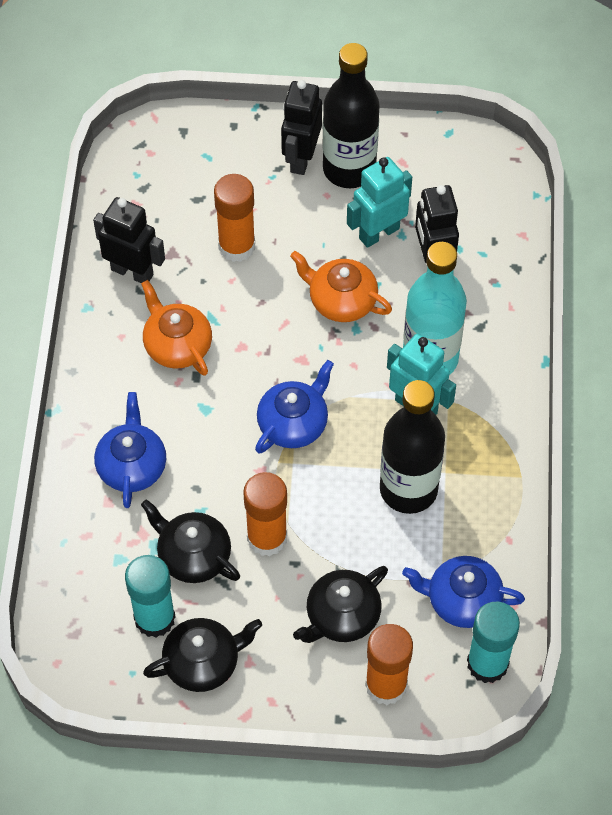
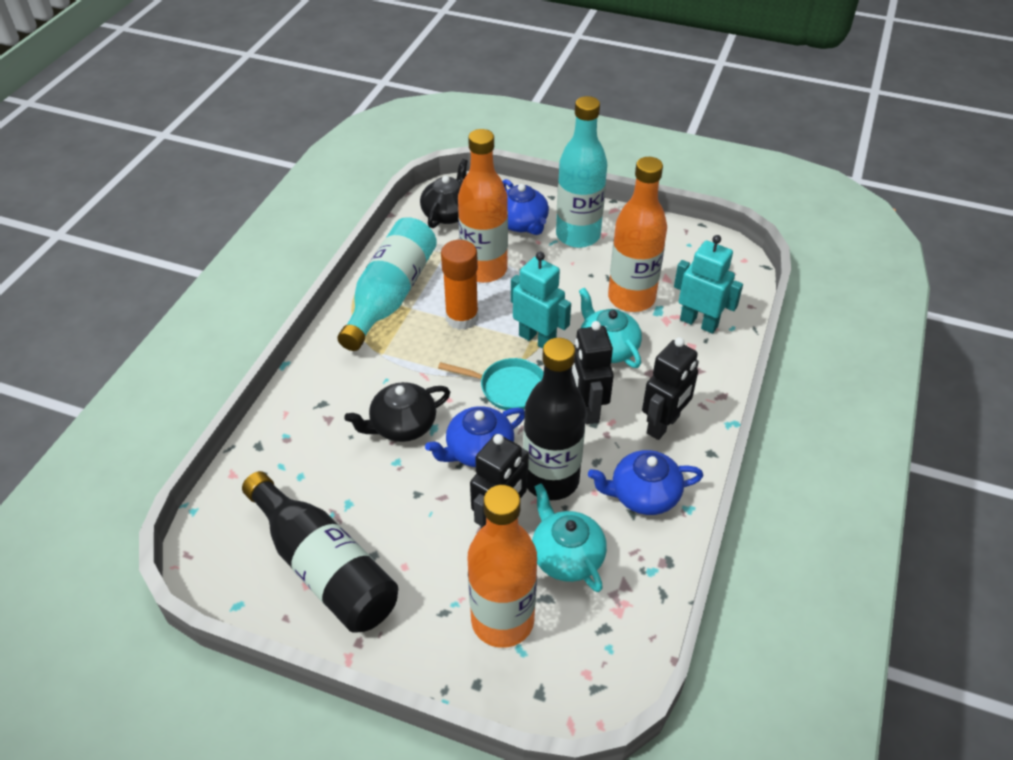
black teapot: 3 -> 2
orange bottle: 0 -> 3
orange glue stick: 3 -> 1
orange teapot: 2 -> 0
turquoise bottle: 1 -> 2
turquoise glue stick: 2 -> 0
turquoise pan: 0 -> 1
turquoise teapot: 0 -> 2

